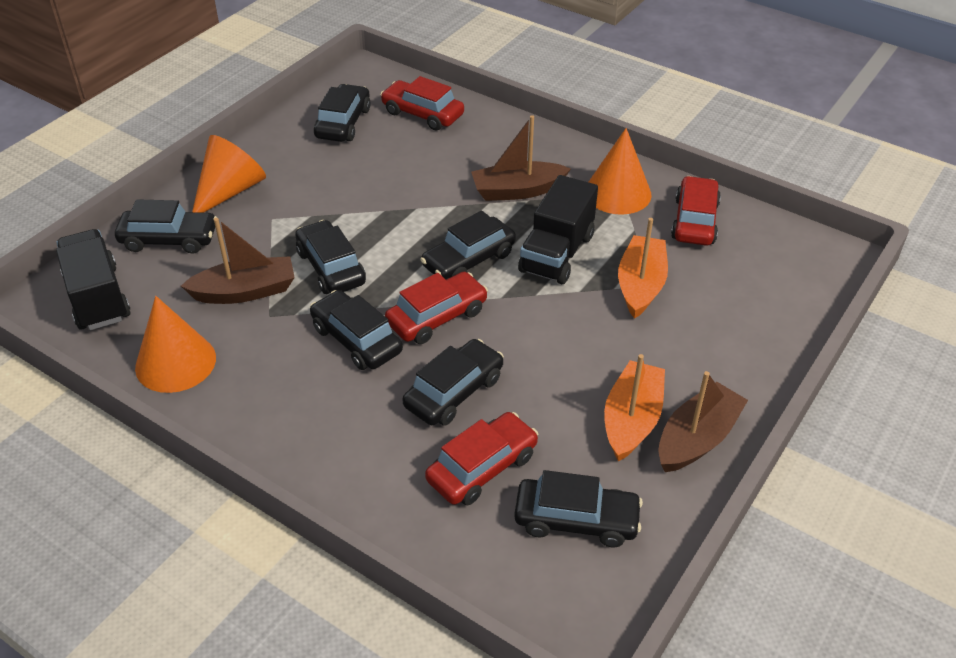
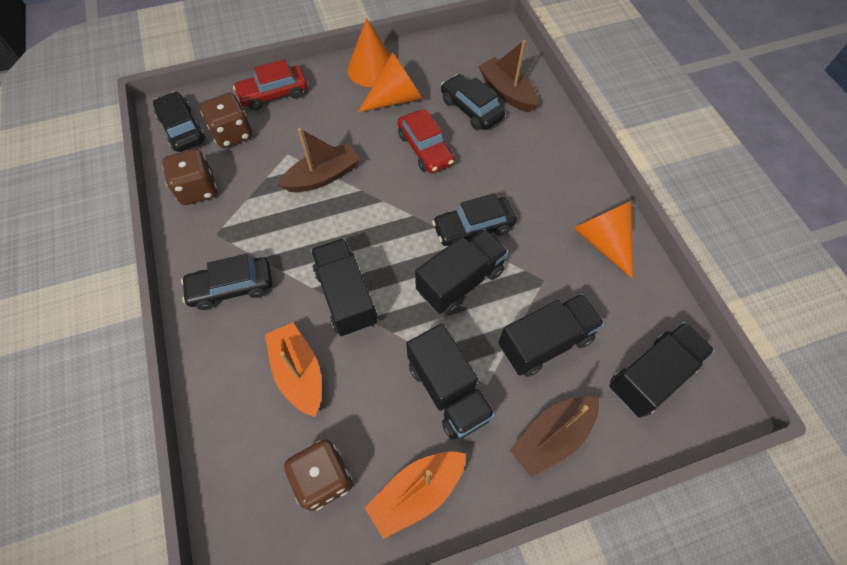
black car: 7 -> 4
black truck: 2 -> 5
brown dice: 0 -> 3
red car: 4 -> 2

